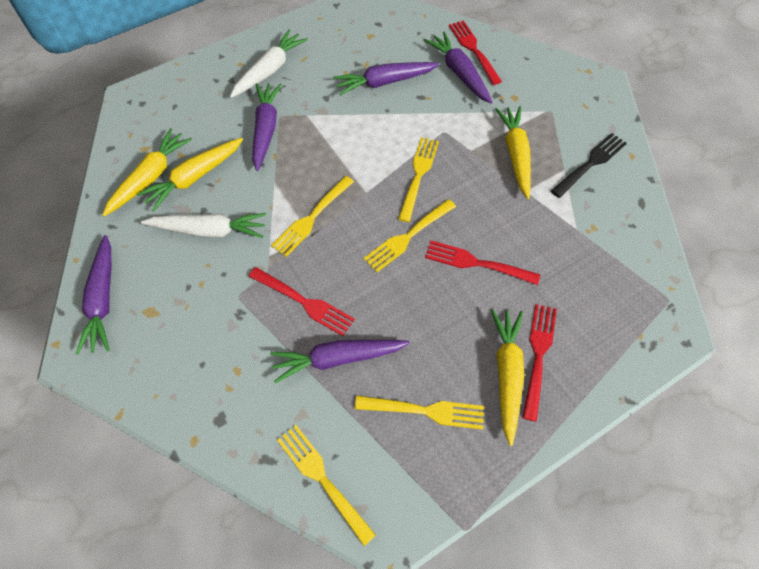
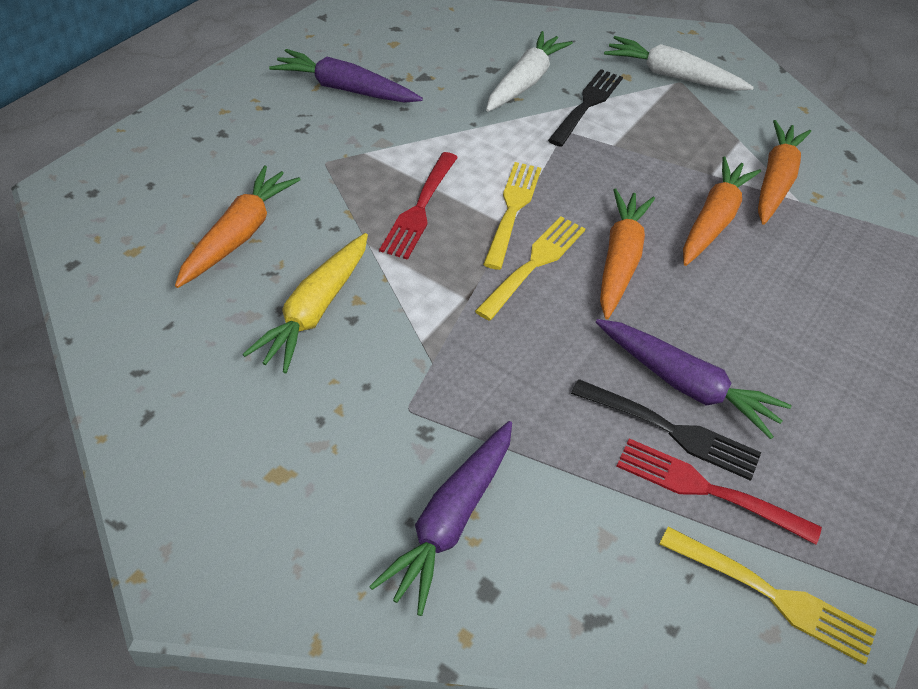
black fork: 1 -> 2
orange carrot: 0 -> 4
purple carrot: 5 -> 3
red fork: 4 -> 2
yellow carrot: 4 -> 1
yellow fork: 5 -> 3

